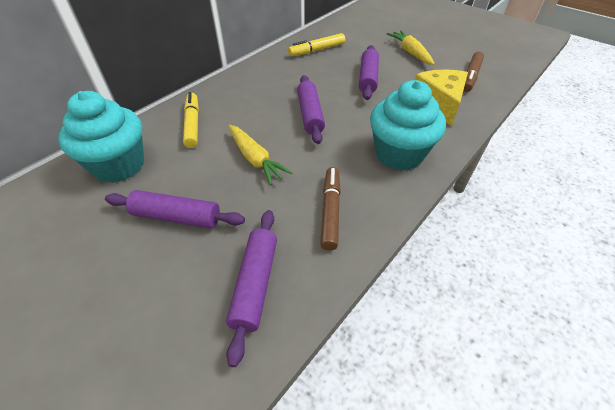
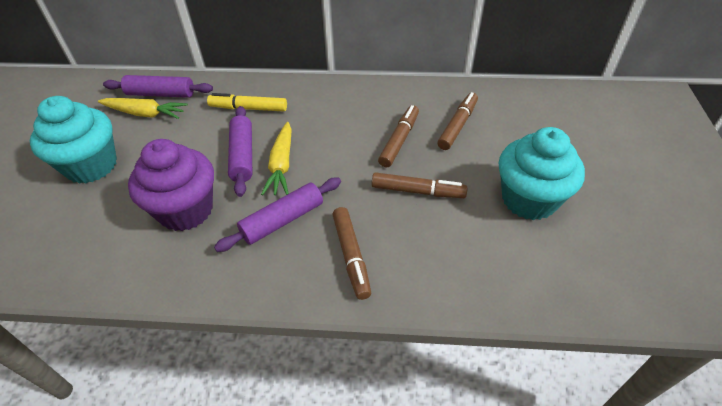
brown marker: 2 -> 4
purple cupcake: 0 -> 1
purple rolling pin: 4 -> 3
yellow cheese: 1 -> 0
yellow marker: 2 -> 1

